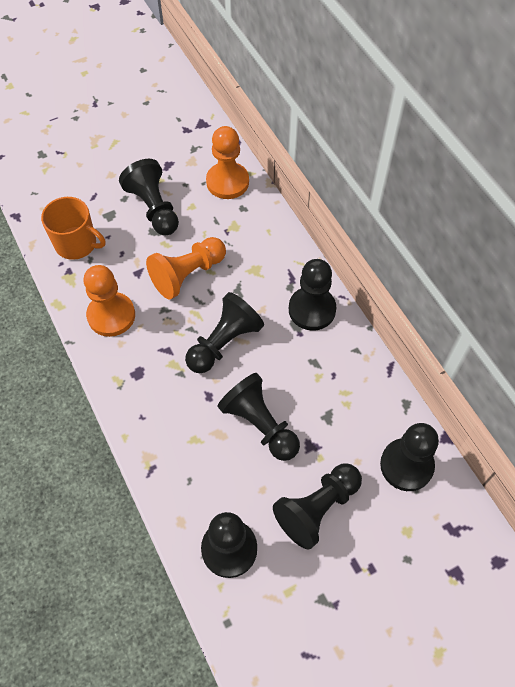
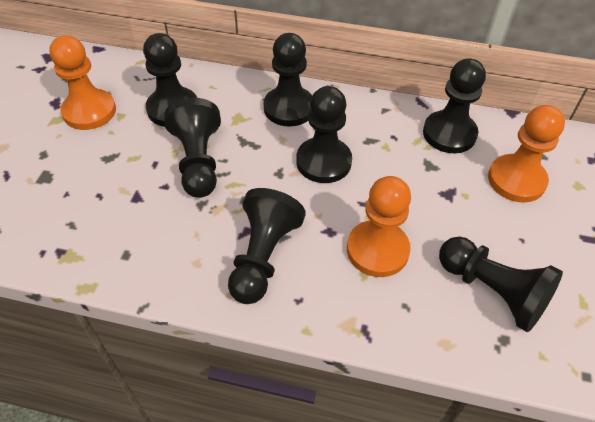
orange mug: 1 -> 0

